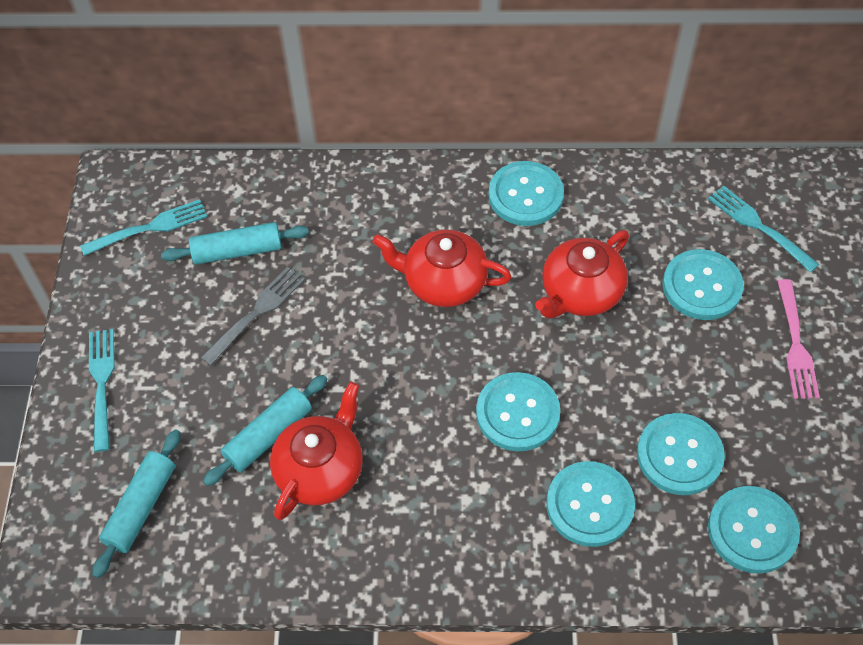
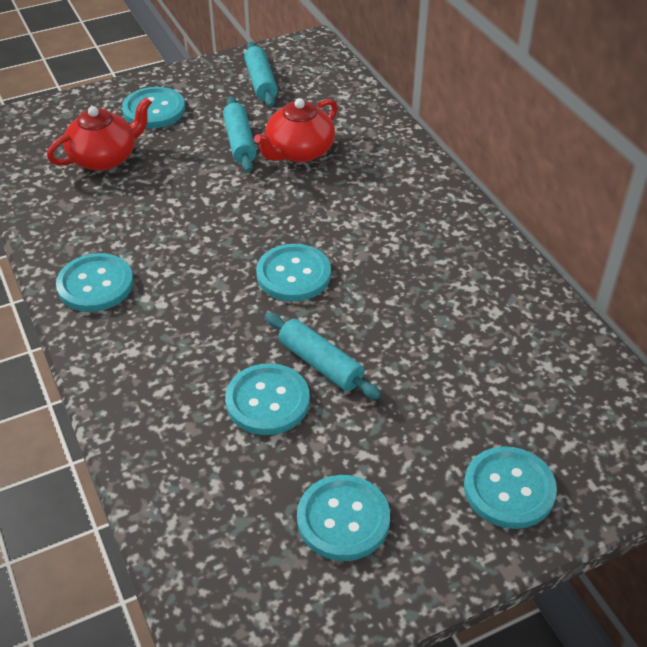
grey fork: 1 -> 0
pink fork: 1 -> 0
red teapot: 3 -> 2
turquoise fork: 3 -> 0

